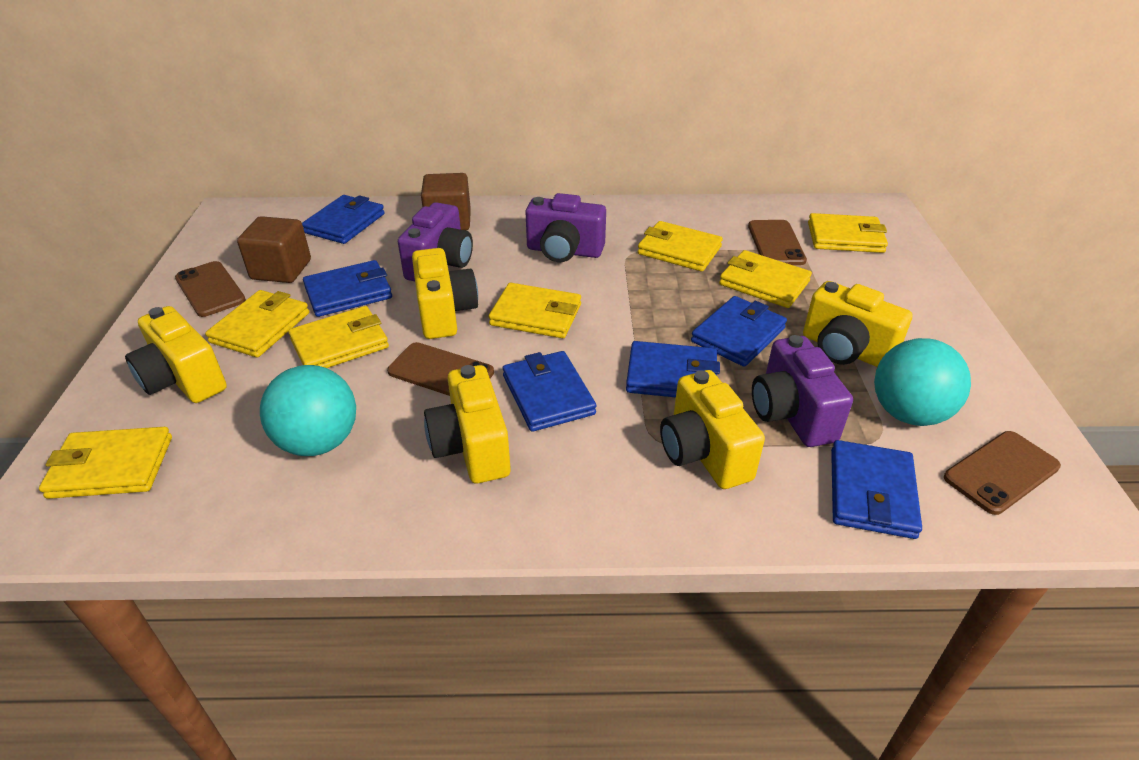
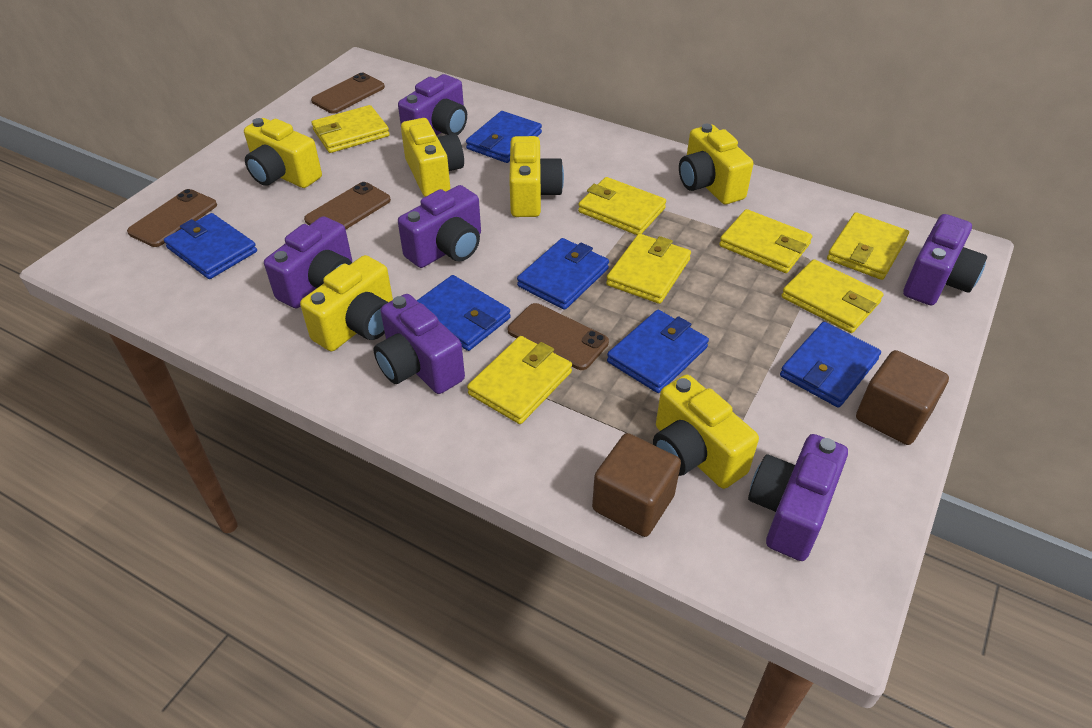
purple camera: 3 -> 6
turquoise ball: 2 -> 0
yellow camera: 5 -> 6

